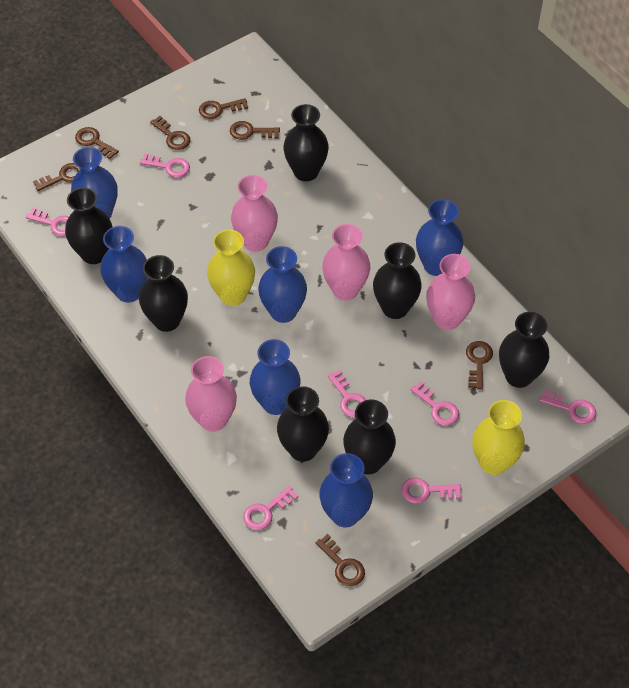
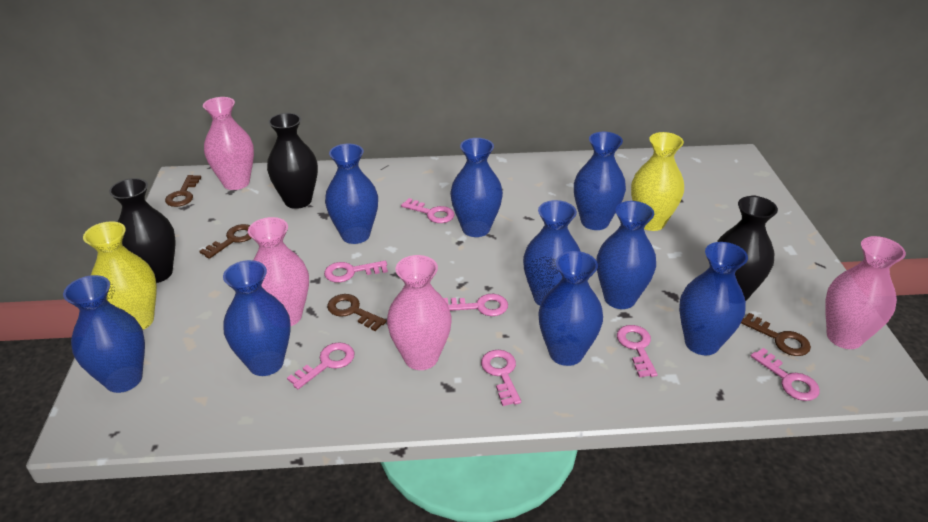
black vase: 7 -> 3
blue vase: 6 -> 9
brown key: 7 -> 4

